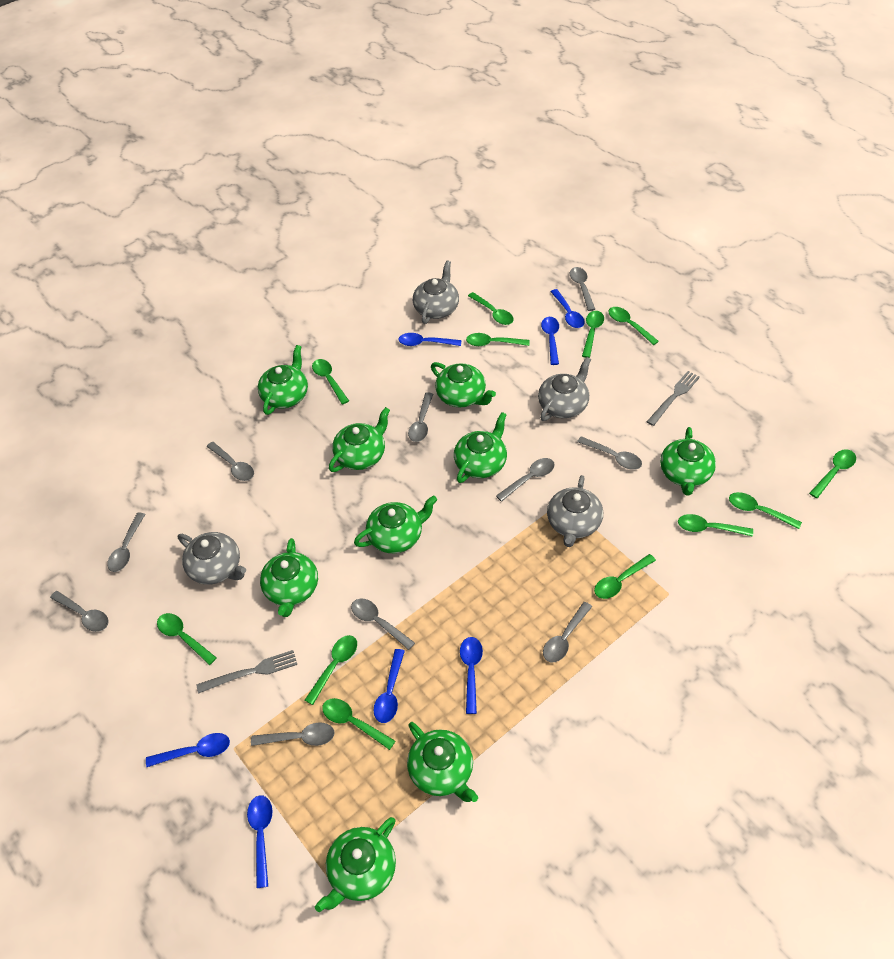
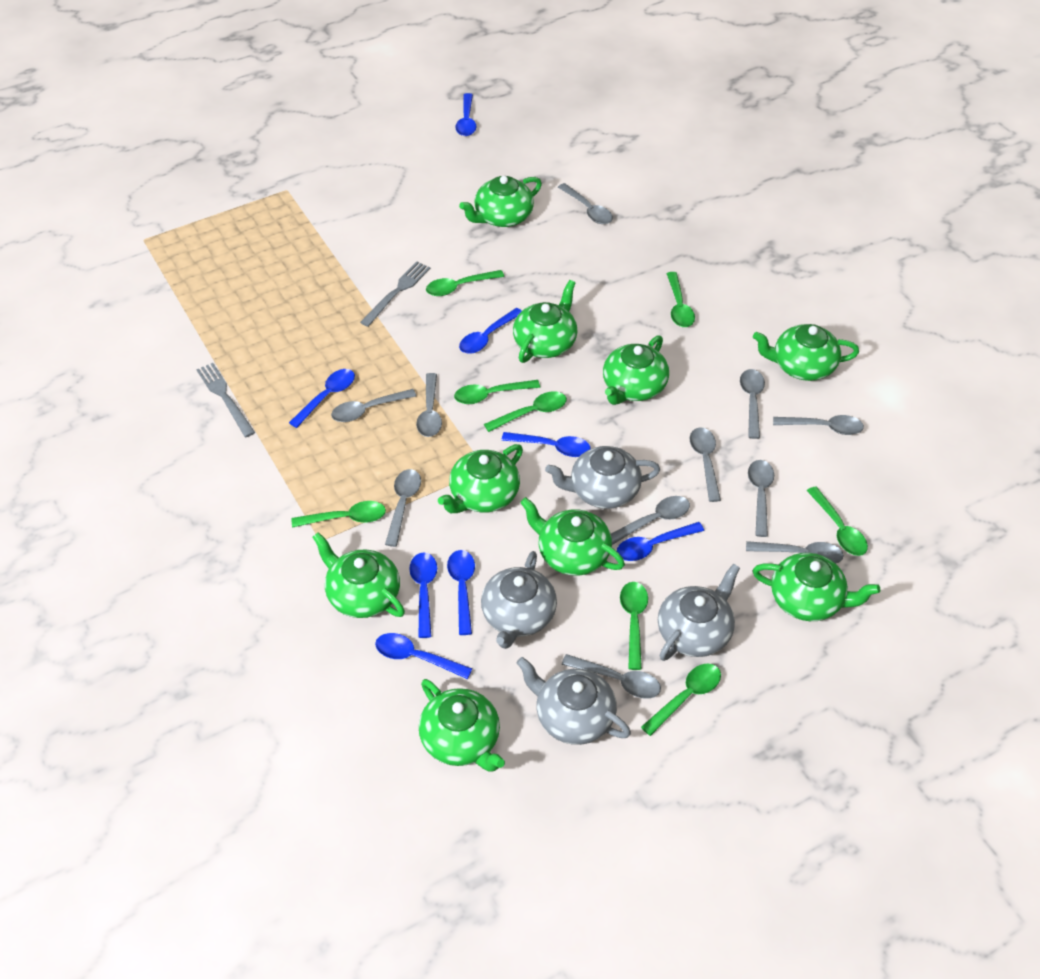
blue spoon: 7 -> 8
green spoon: 12 -> 8
grey spoon: 10 -> 11

